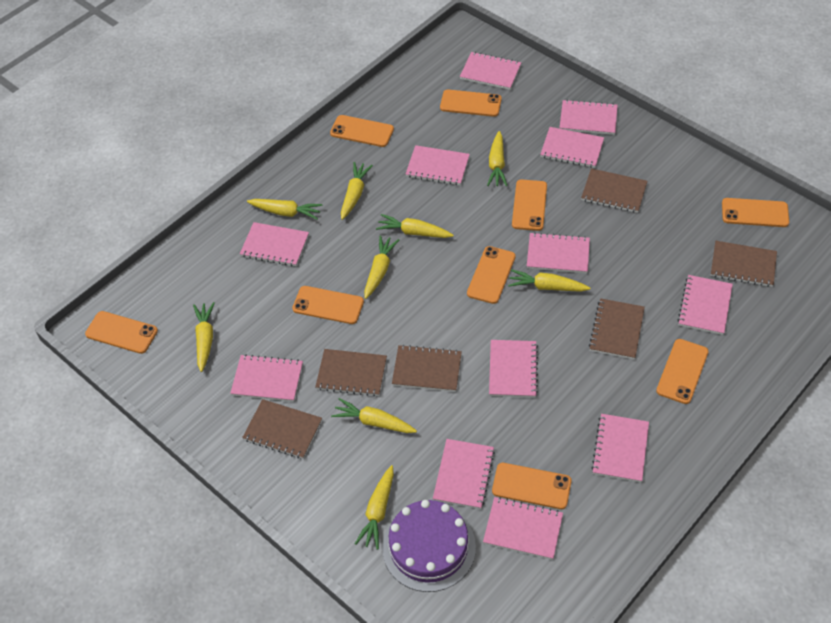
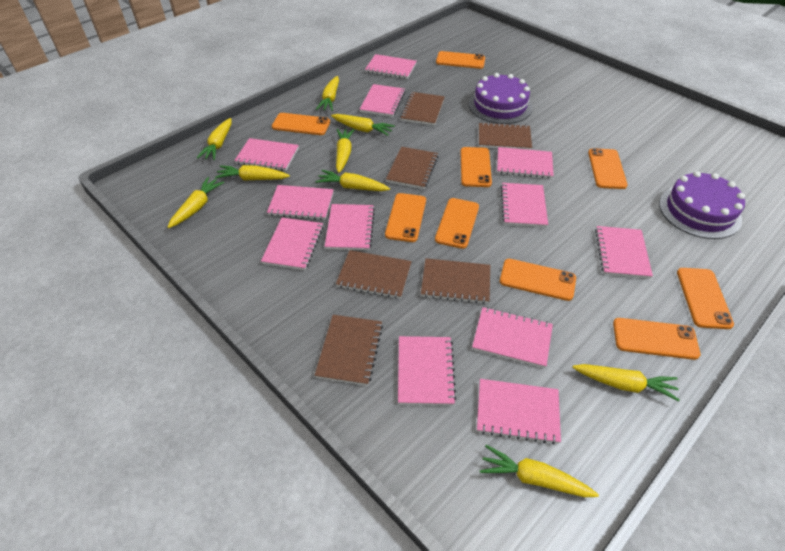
purple cake: 1 -> 2

